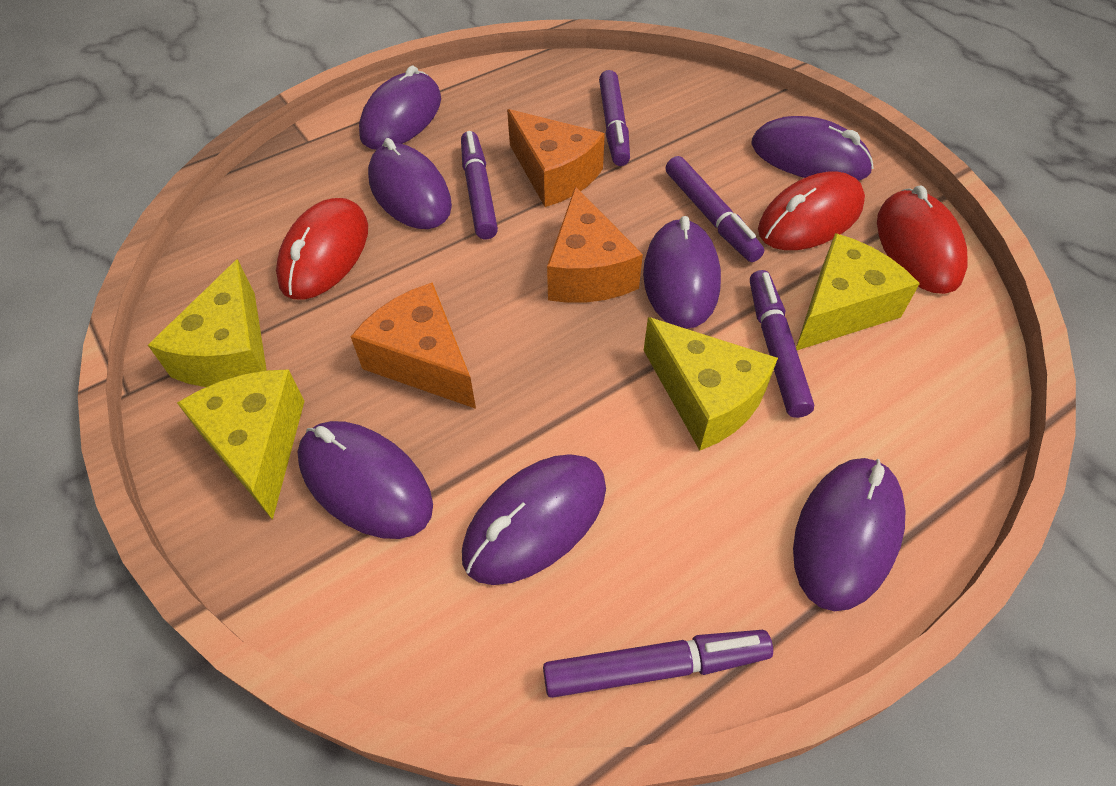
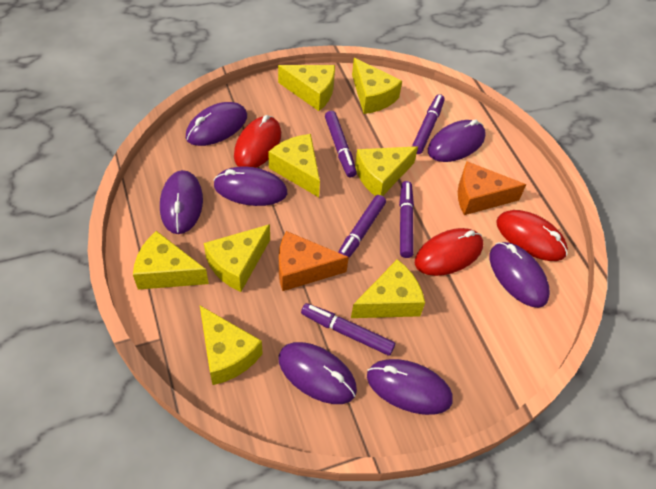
orange cheese: 3 -> 2
yellow cheese: 4 -> 8

